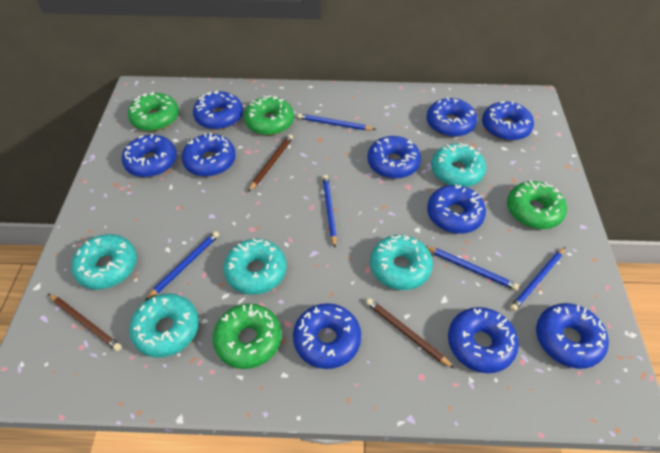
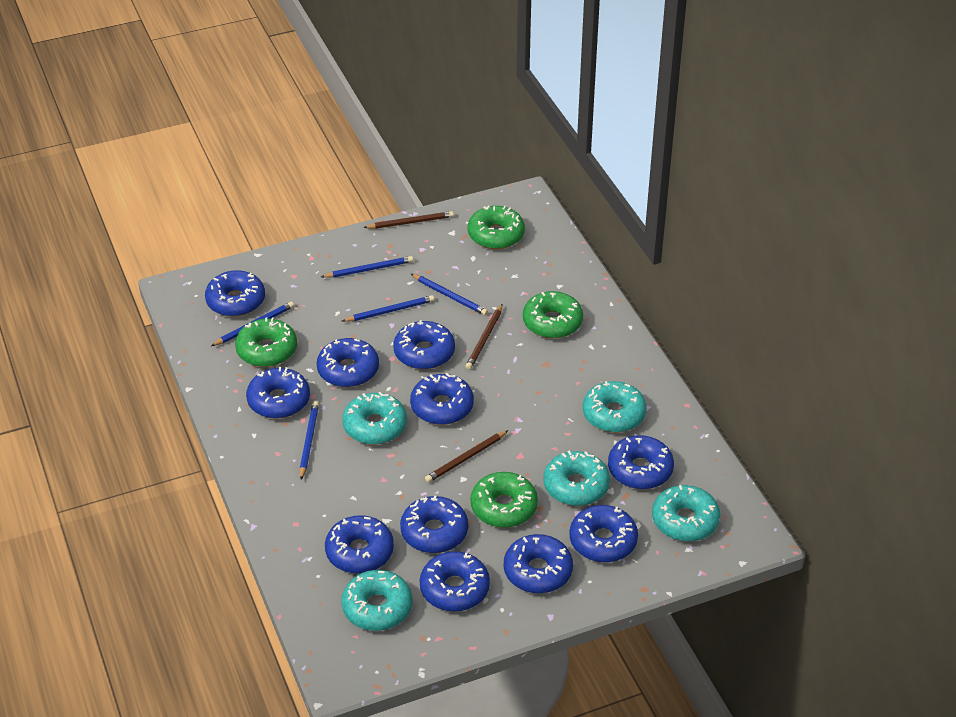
blue donut: 10 -> 11

